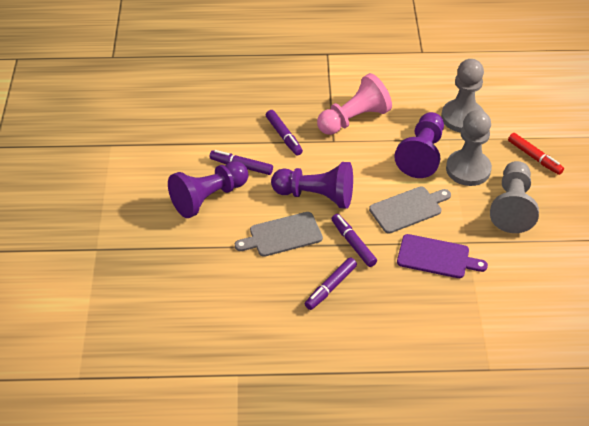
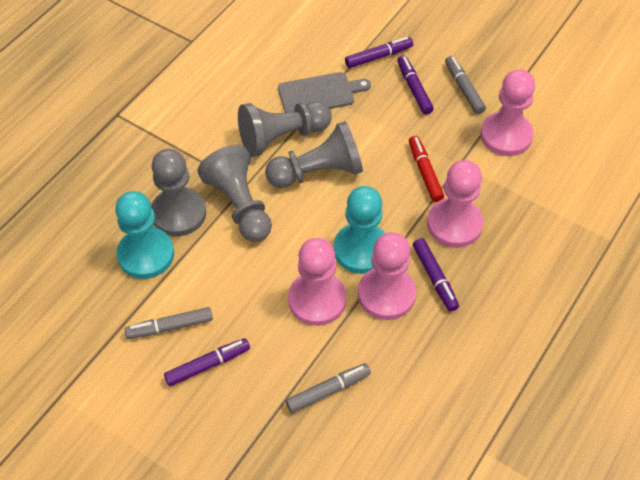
grey cutting board: 2 -> 1
grey marker: 0 -> 3
grey pawn: 3 -> 4
pink pawn: 1 -> 4
purple cutting board: 1 -> 0
purple pawn: 3 -> 0
turquoise pawn: 0 -> 2

